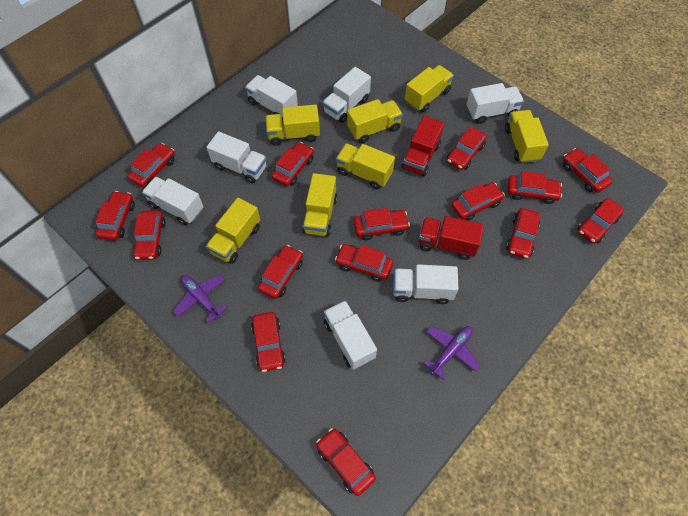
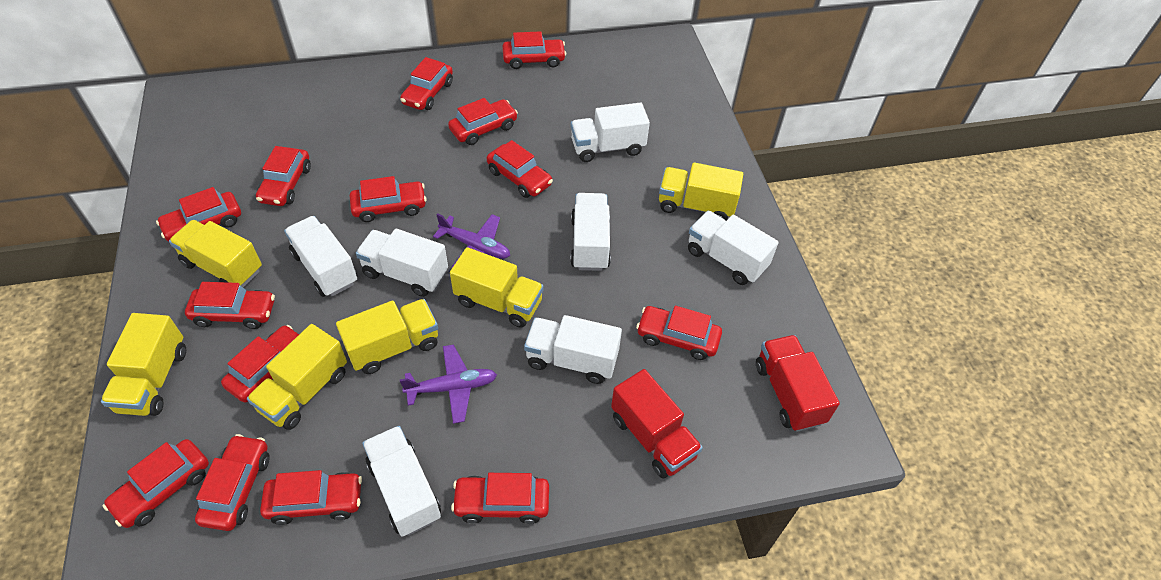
red car: 15 -> 14
yellow truck: 7 -> 6

